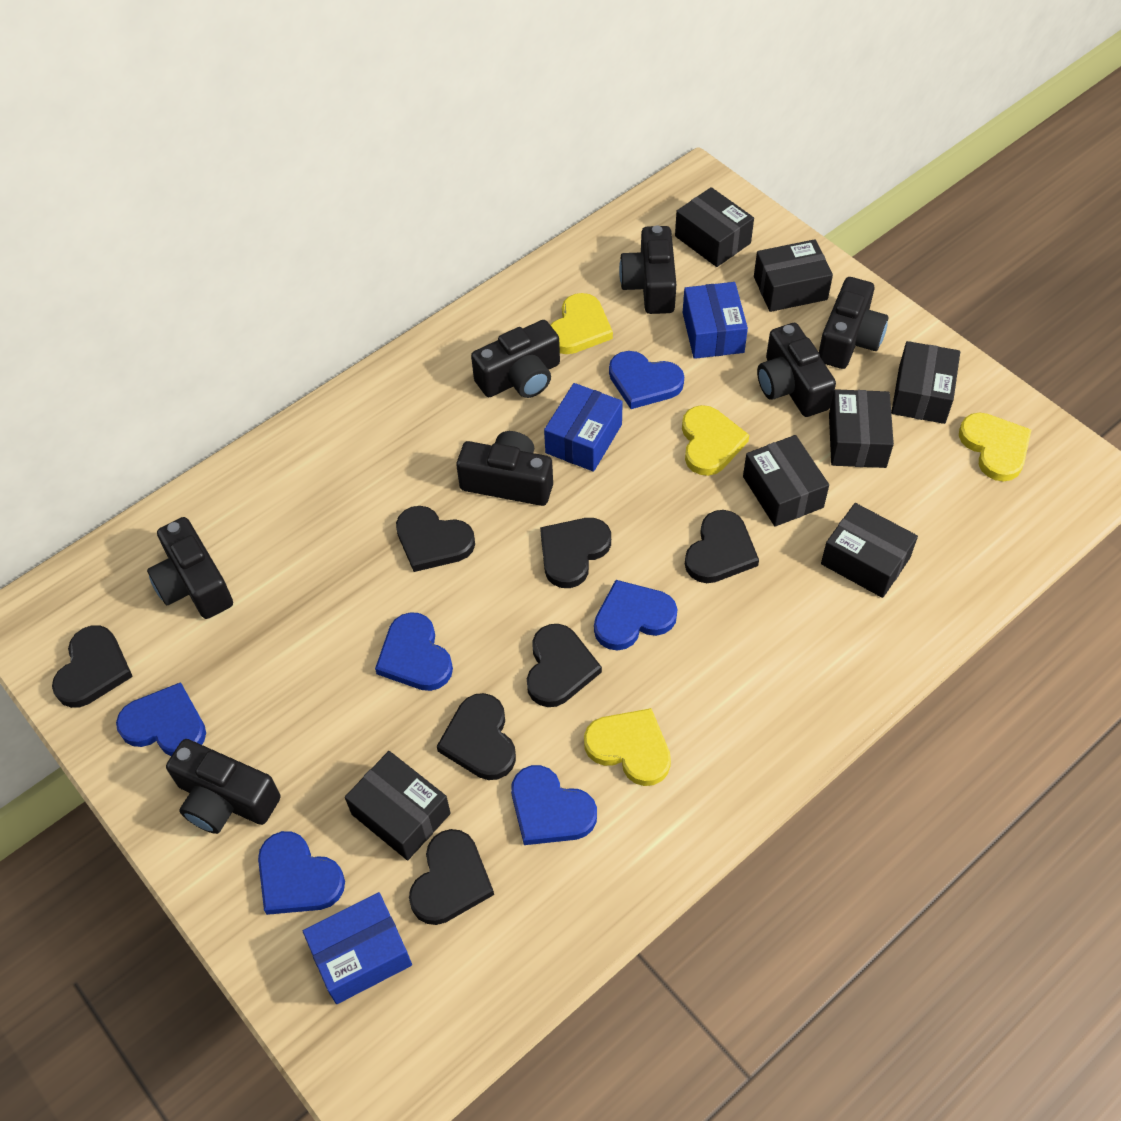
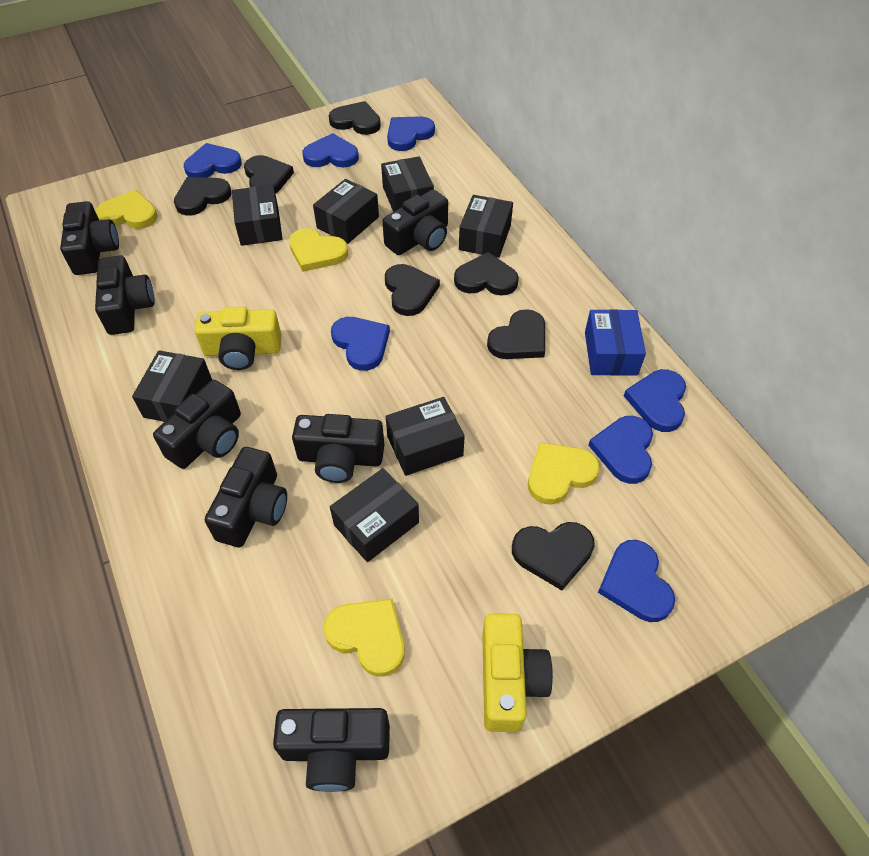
blue box: 3 -> 1
blue heart: 6 -> 7
yellow camera: 0 -> 2

